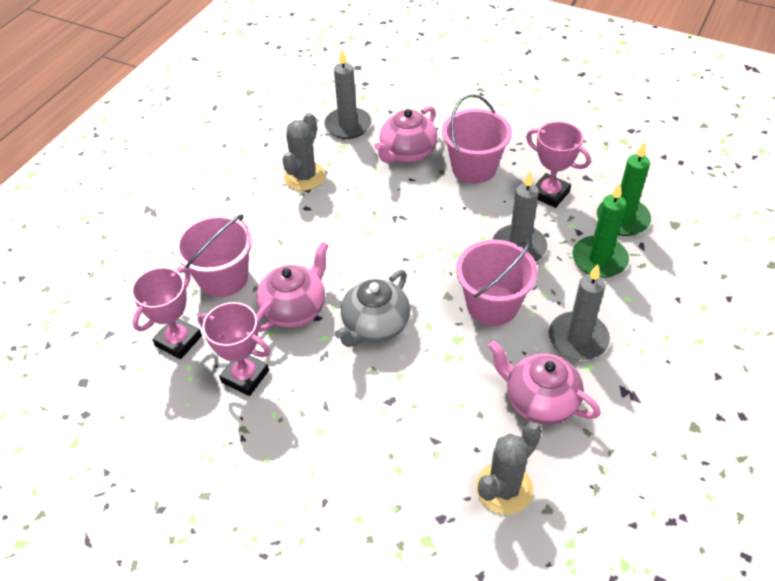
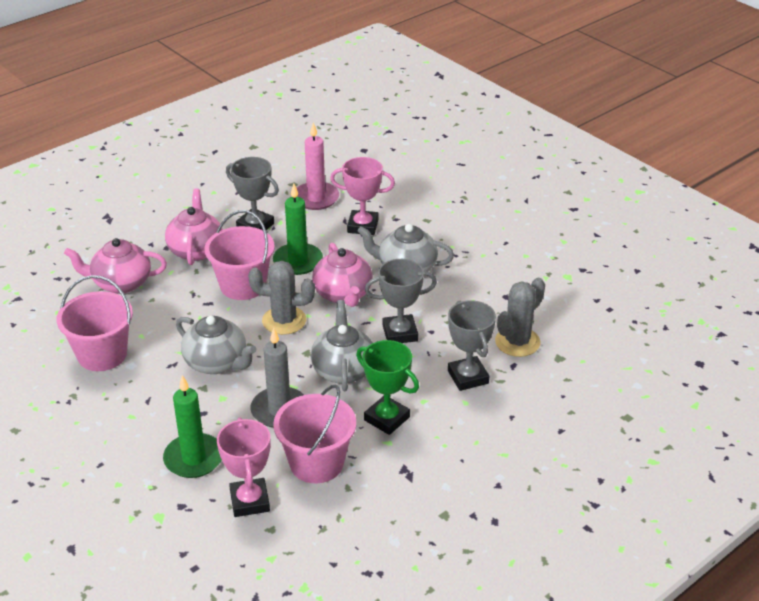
green trophy: 0 -> 1
grey candle: 3 -> 1
grey teapot: 1 -> 3
grey trophy: 0 -> 3
pink candle: 0 -> 1
pink trophy: 3 -> 2

